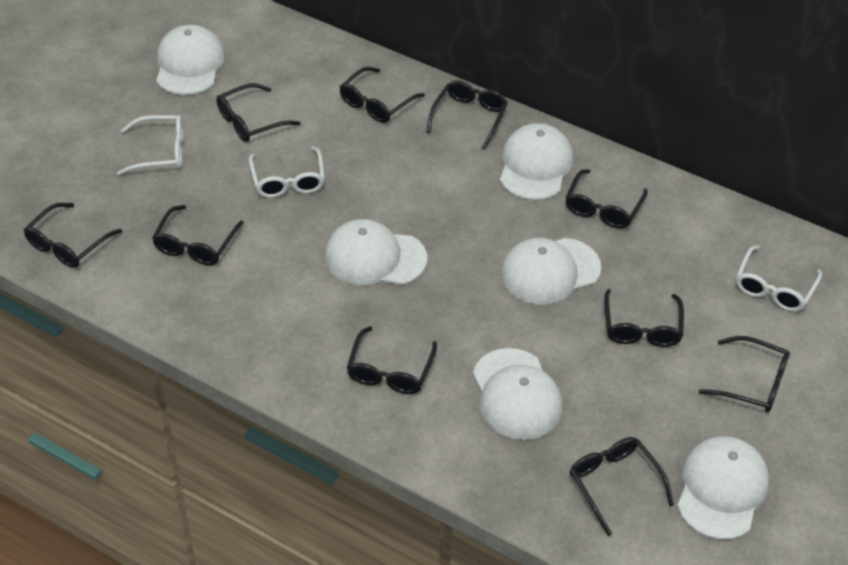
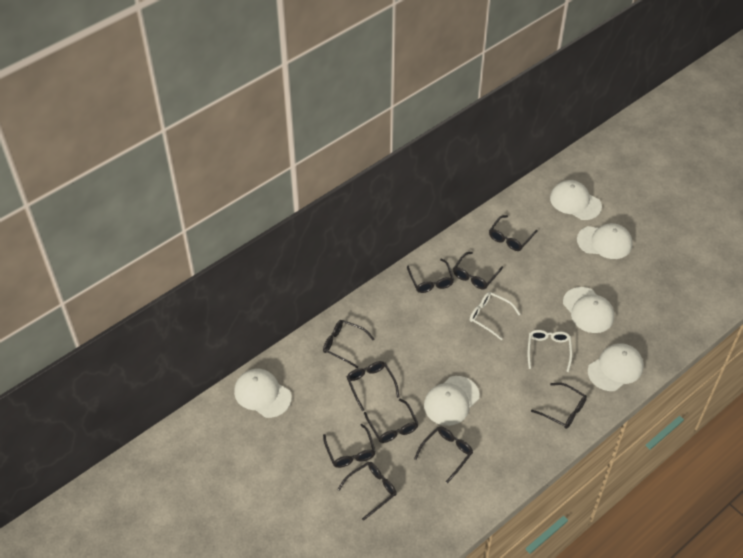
white glasses: 3 -> 2

